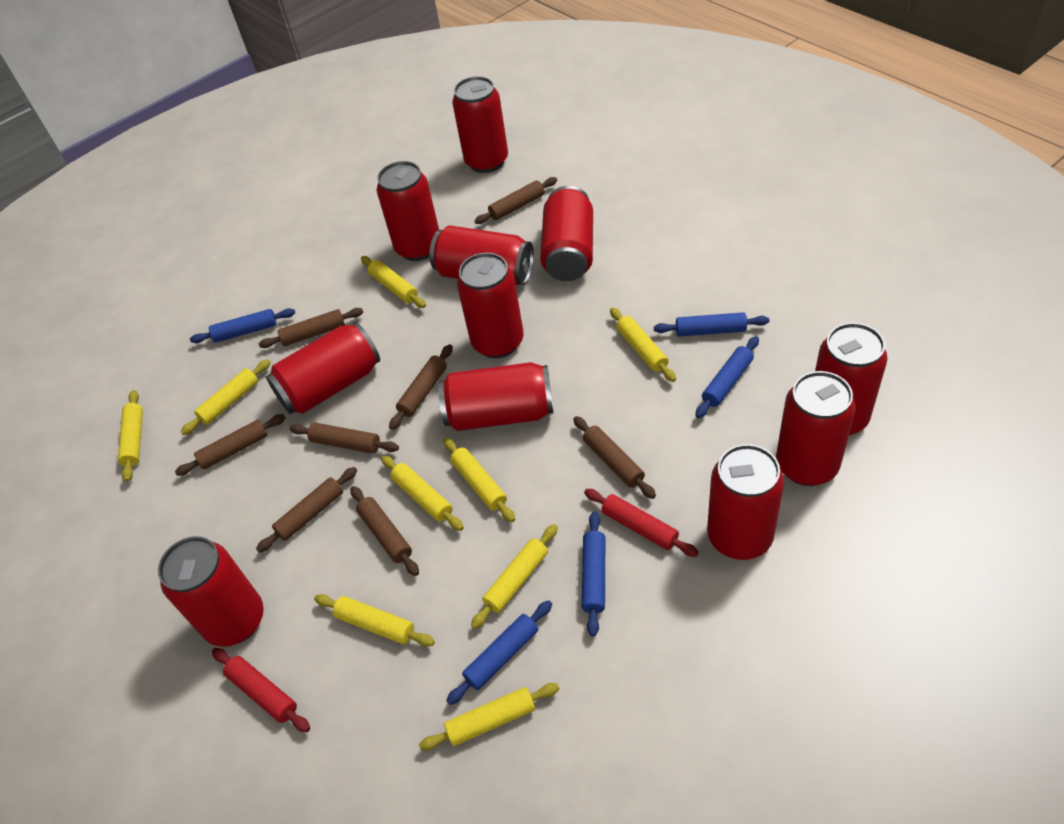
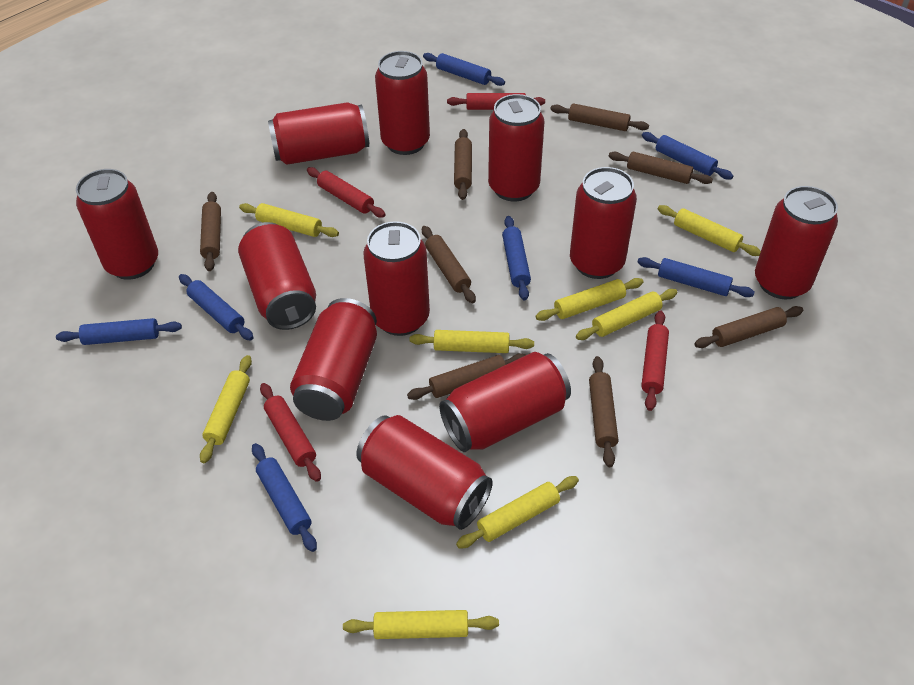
blue rolling pin: 5 -> 7
red rolling pin: 2 -> 4
yellow rolling pin: 9 -> 8

